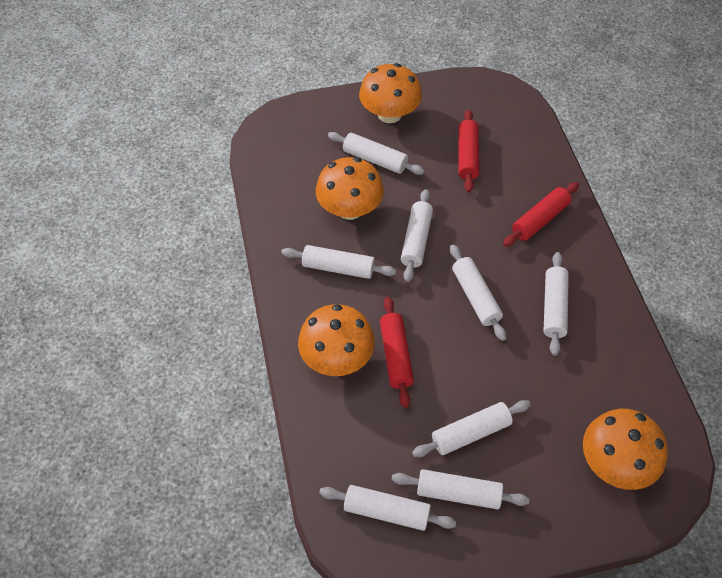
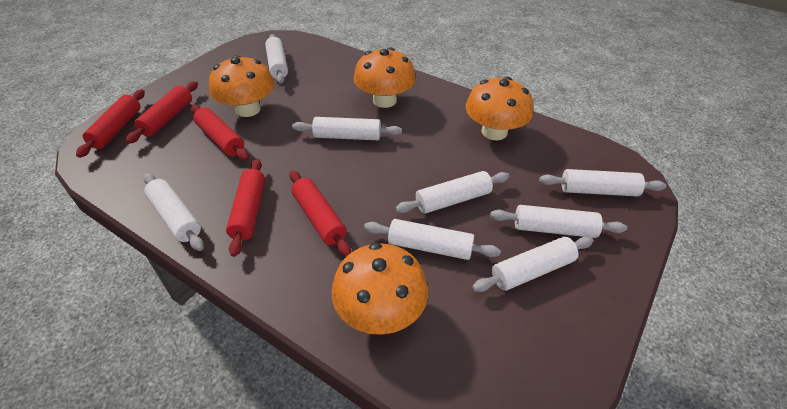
red rolling pin: 3 -> 5

